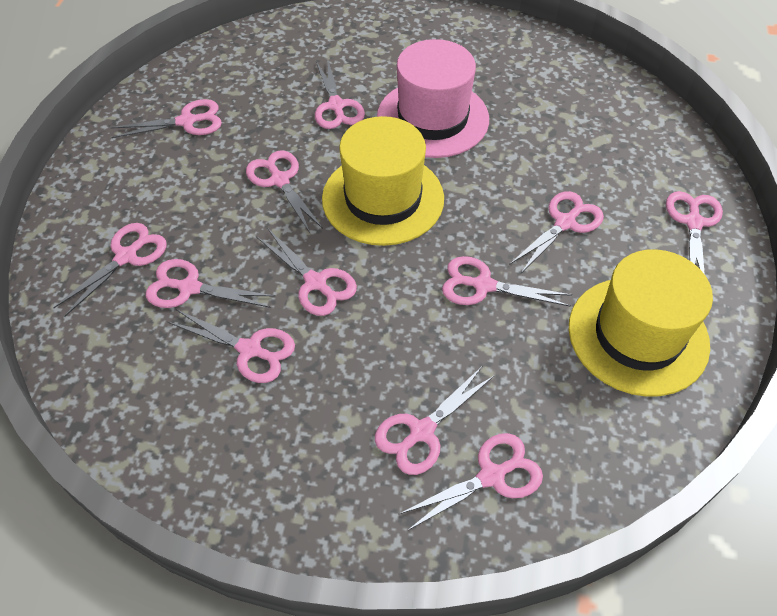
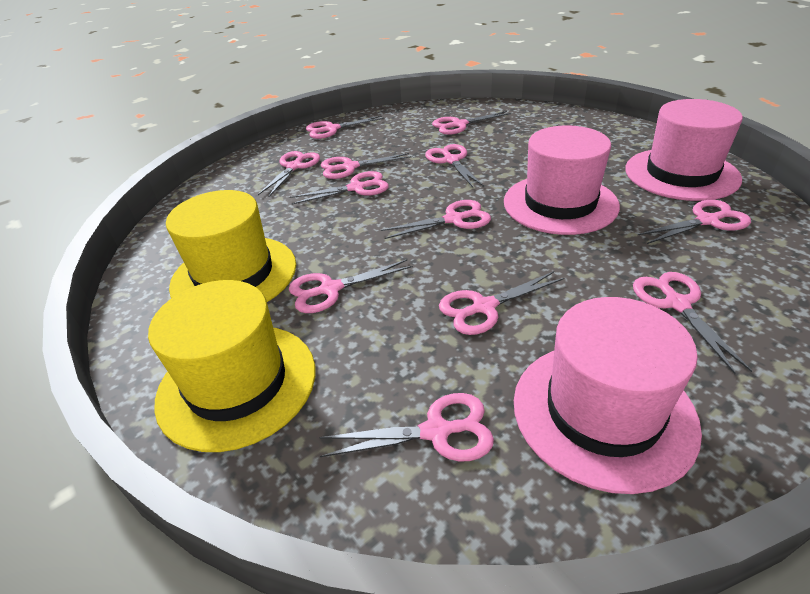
pink hat: 1 -> 3

